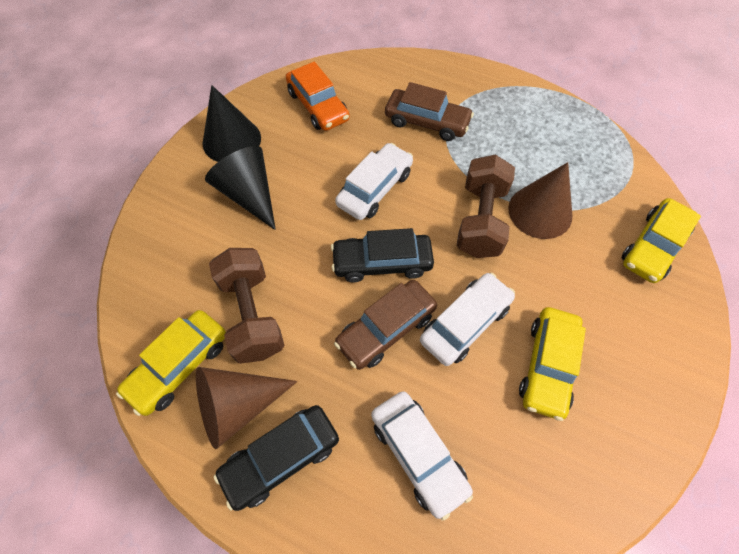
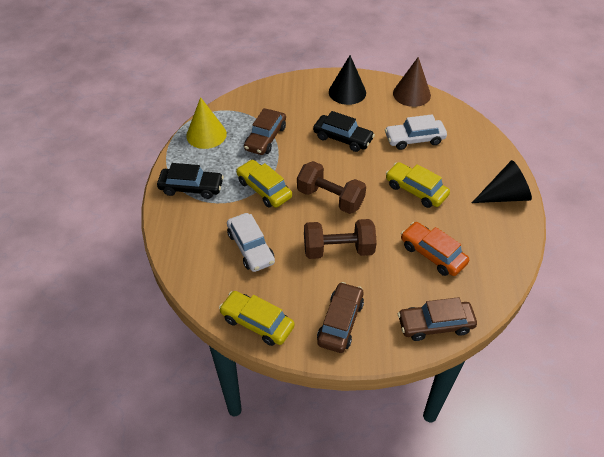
brown car: 2 -> 3
brown cone: 2 -> 1
white car: 3 -> 2
yellow cone: 0 -> 1

